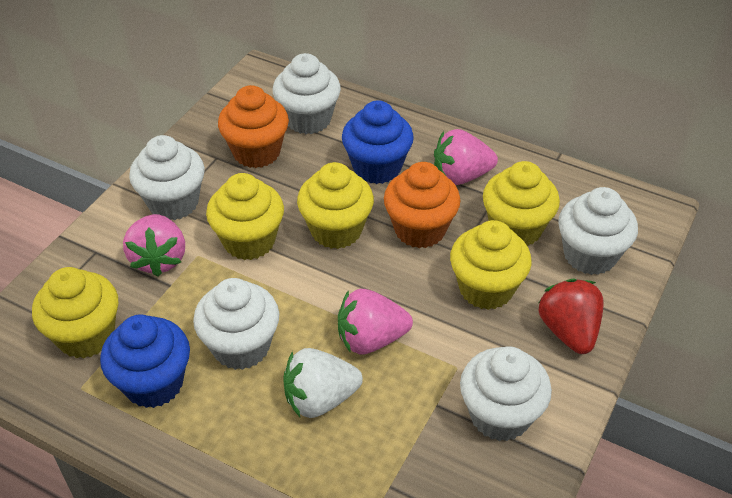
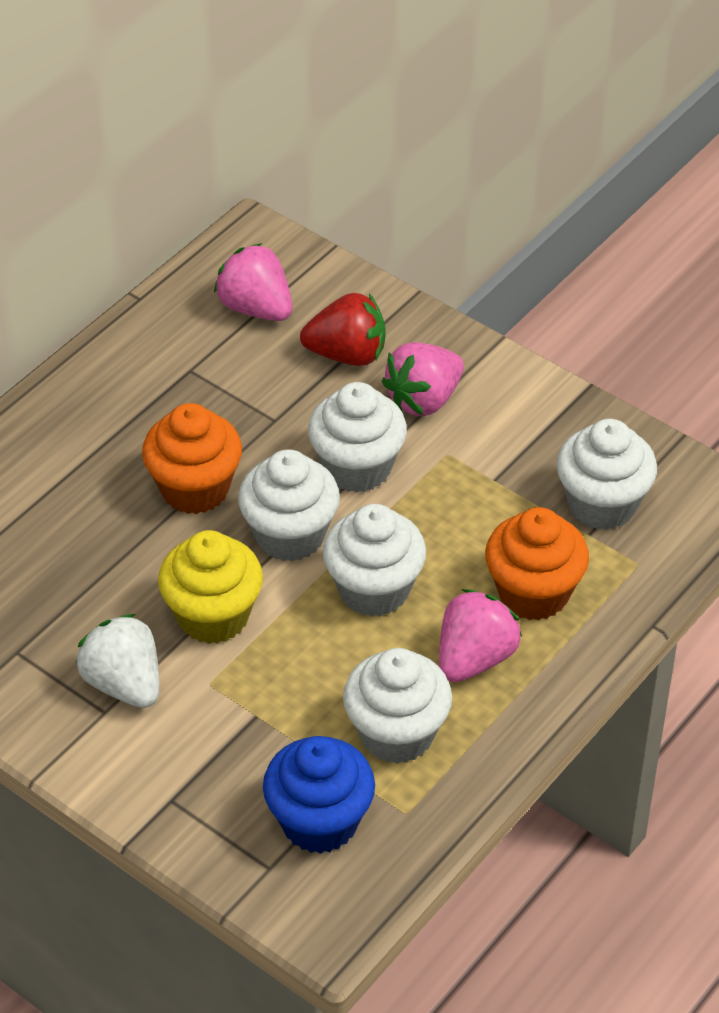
blue cupcake: 2 -> 1
yellow cupcake: 5 -> 1

